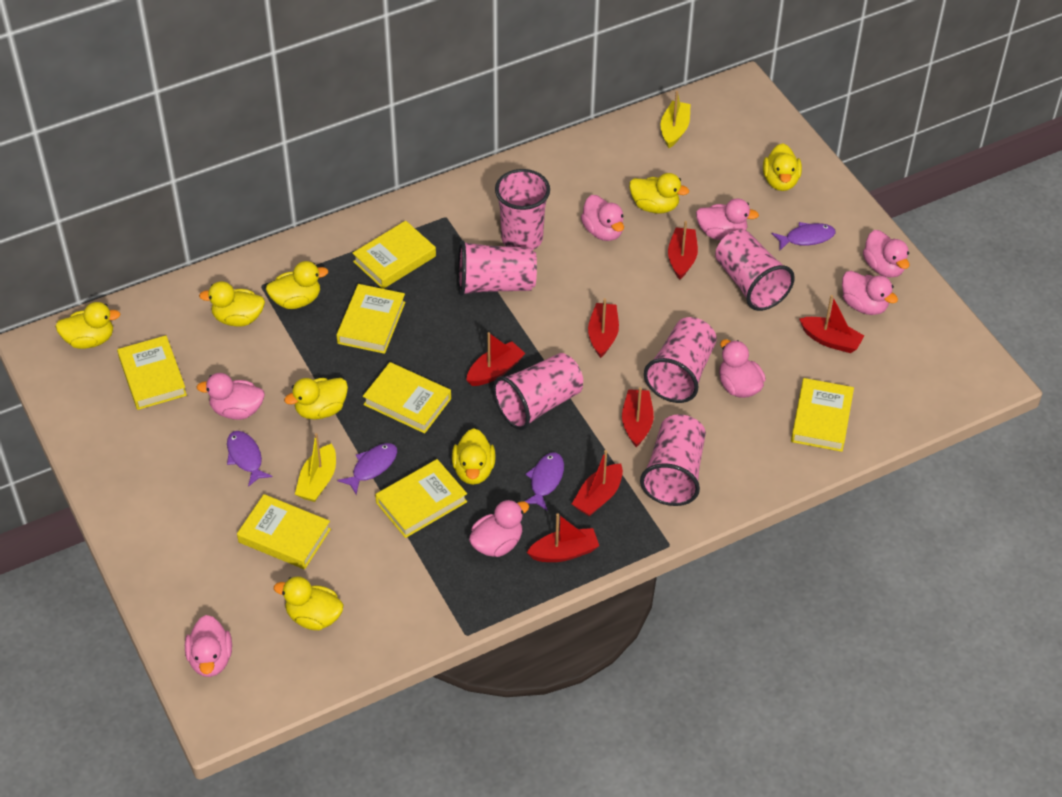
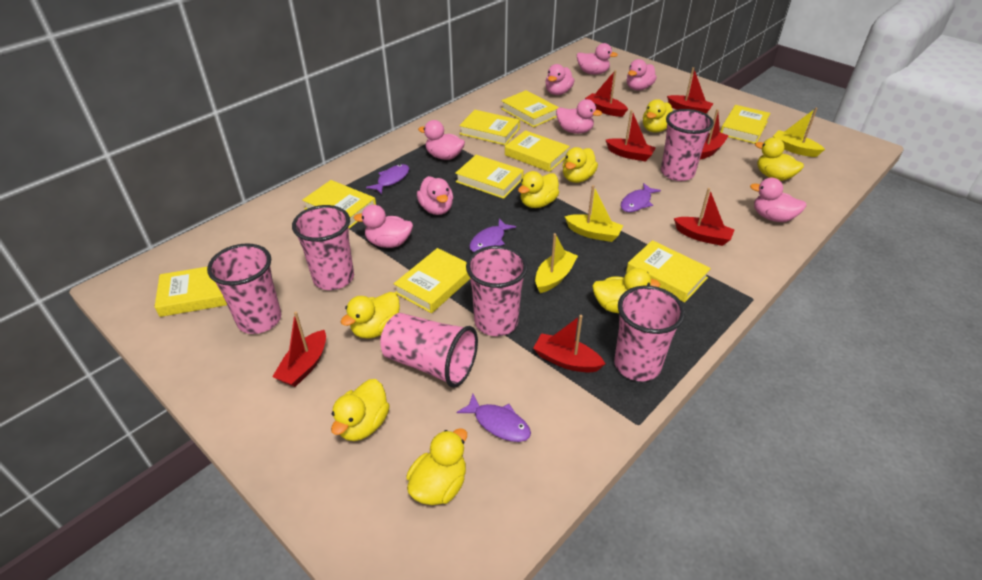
yellow boat: 2 -> 3
yellow book: 7 -> 9

